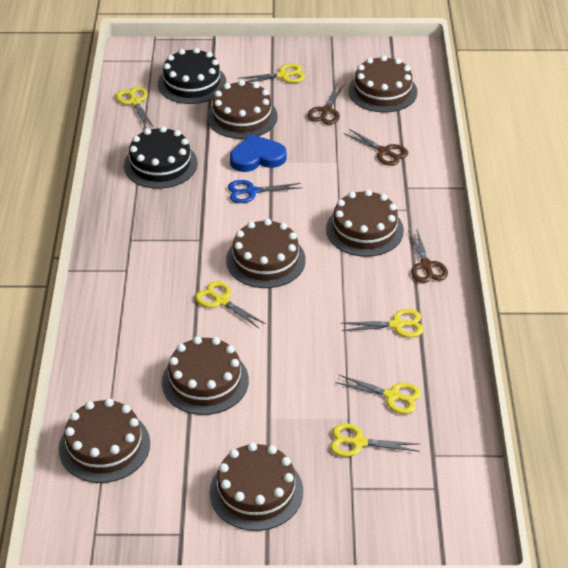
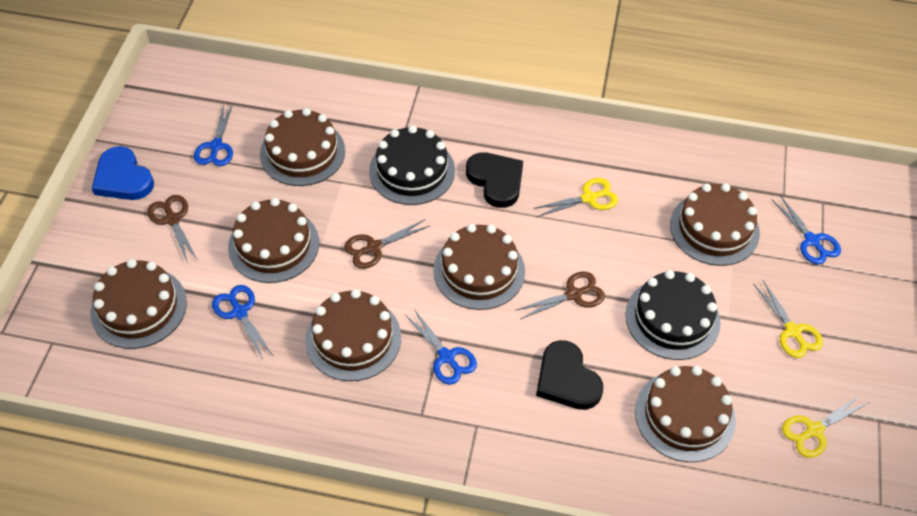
black heart: 0 -> 2
blue scissors: 1 -> 4
yellow scissors: 6 -> 3

